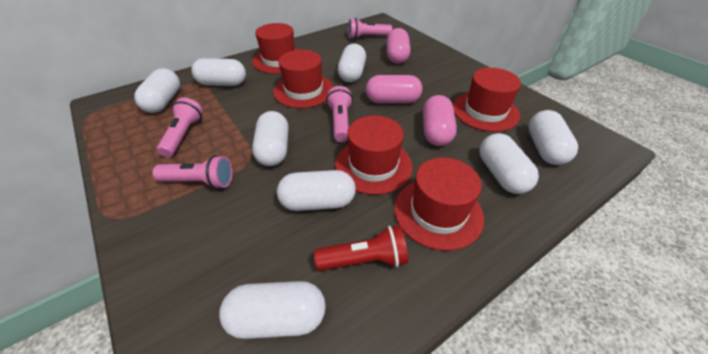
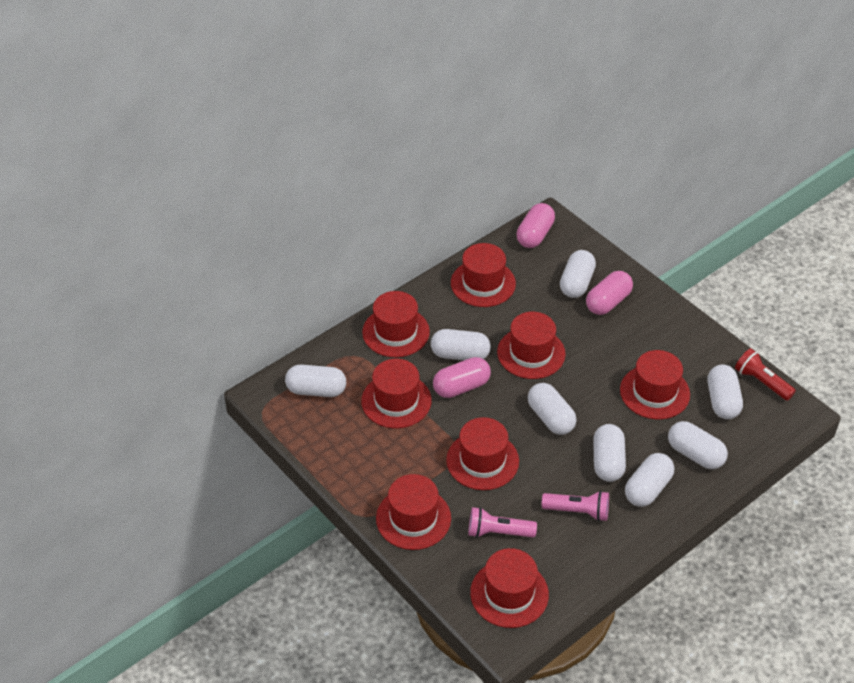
pink flashlight: 4 -> 2
red hat: 5 -> 8

